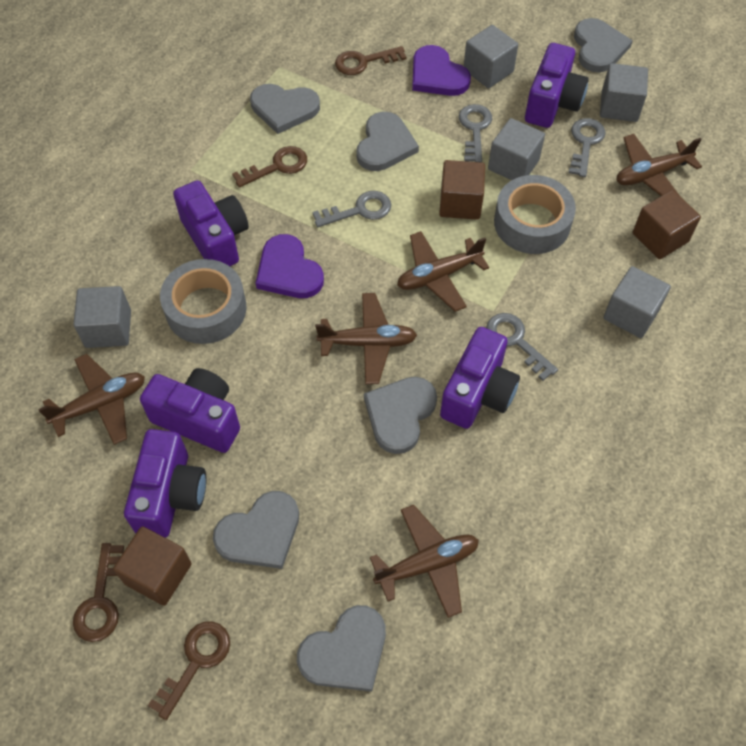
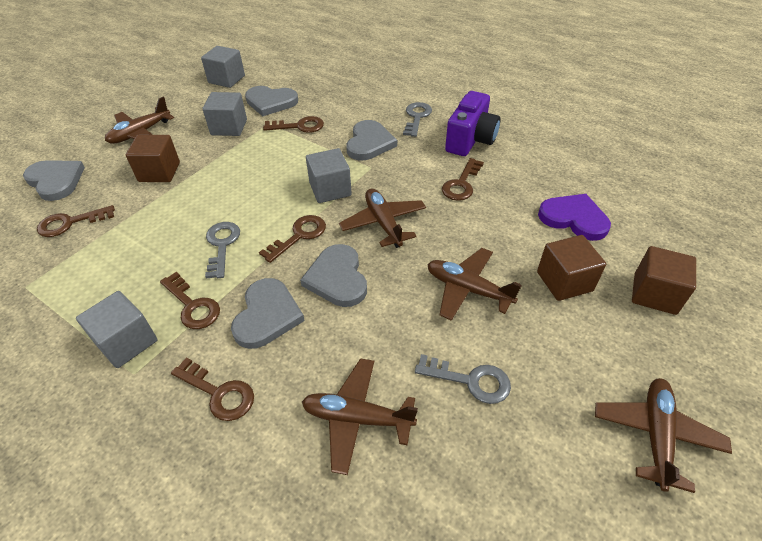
brown key: 4 -> 6
grey cube: 5 -> 4
grey heart: 6 -> 5
grey key: 4 -> 3
grey tape: 2 -> 0
purple camera: 5 -> 1
purple heart: 2 -> 1

